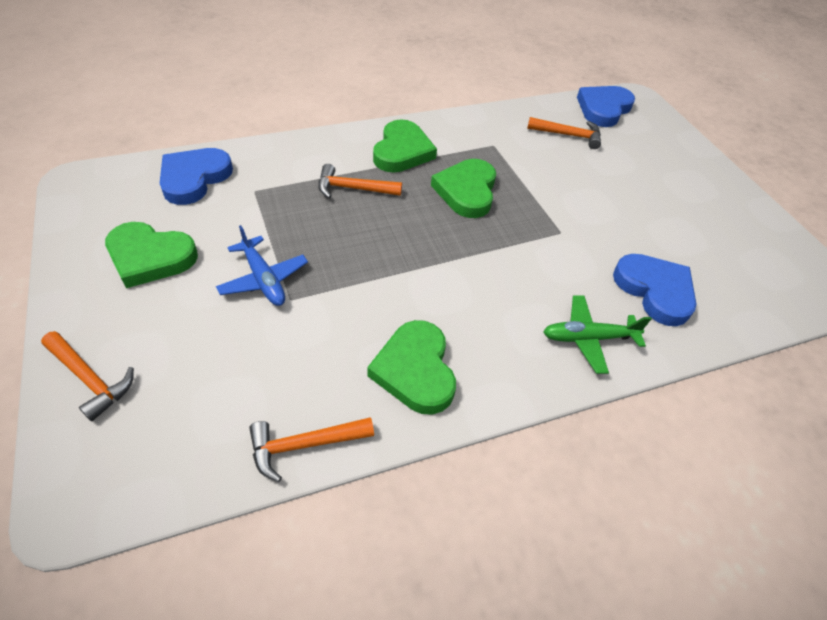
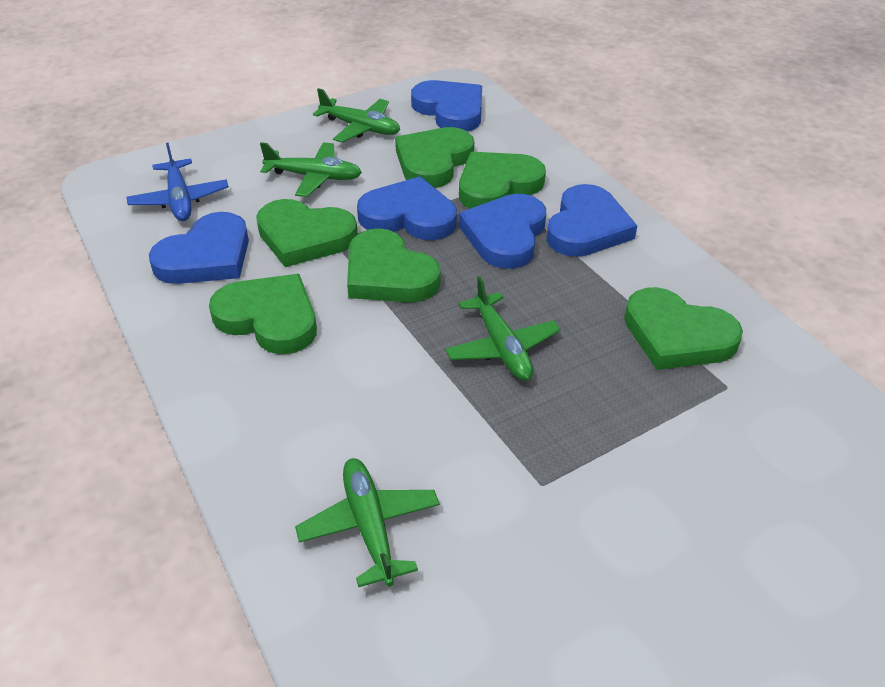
blue heart: 3 -> 5
green heart: 4 -> 6
green plane: 1 -> 4
orange hammer: 4 -> 0

